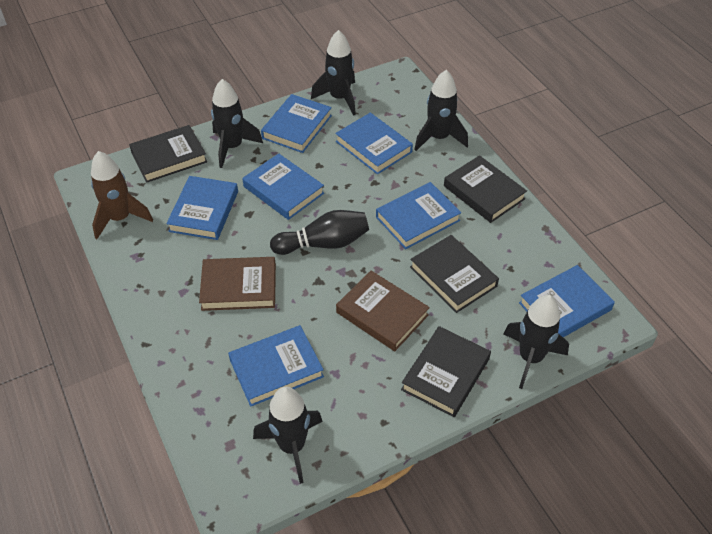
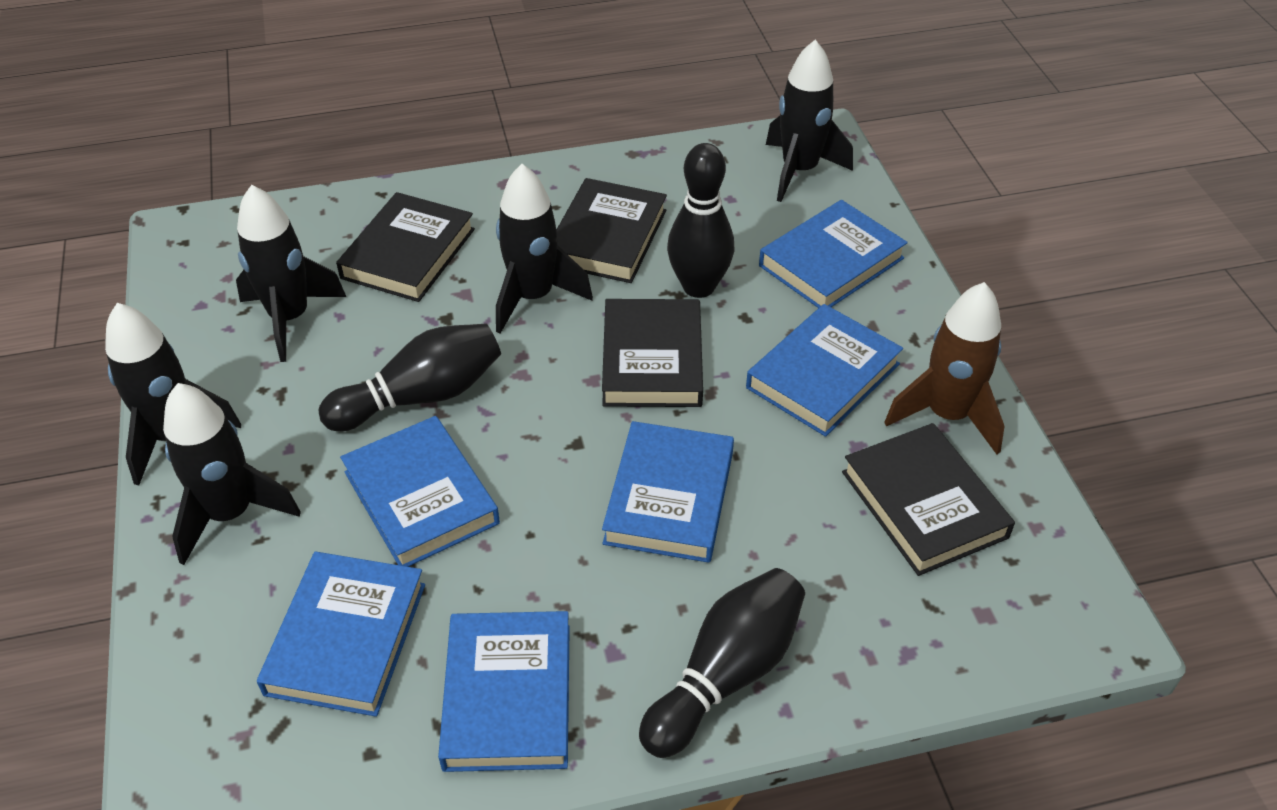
black bowling pin: 1 -> 3
blue book: 7 -> 6
brown book: 2 -> 0

